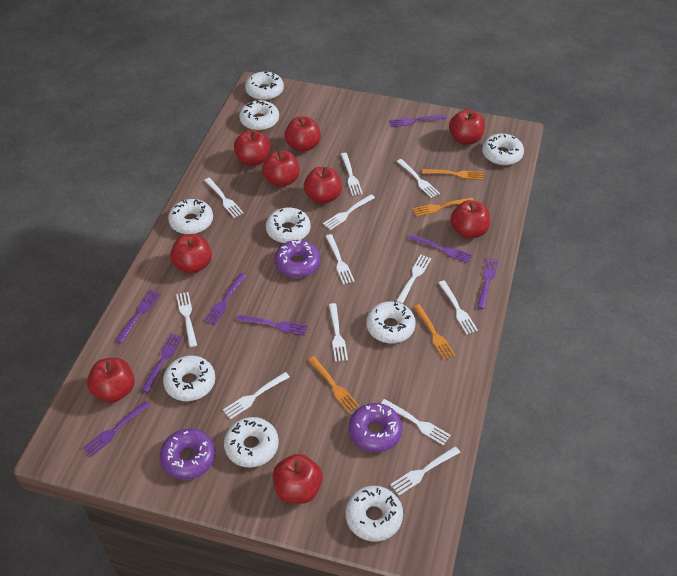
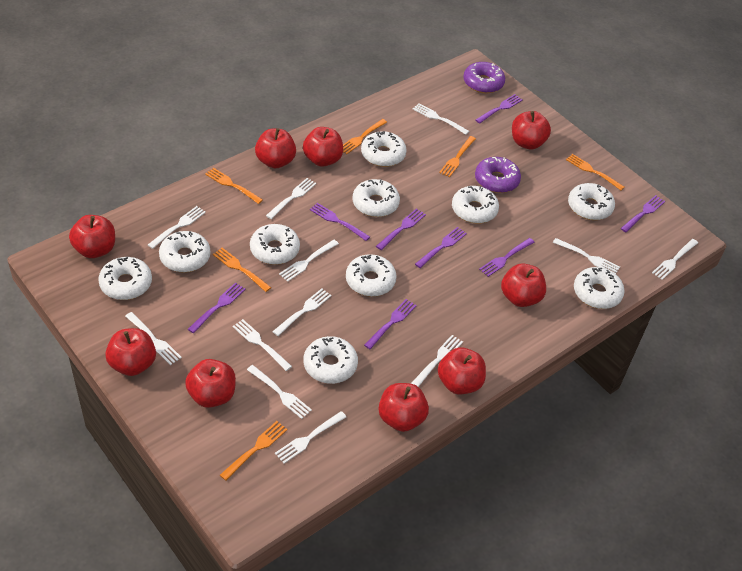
orange fork: 4 -> 6
purple donut: 3 -> 2
white donut: 9 -> 10

